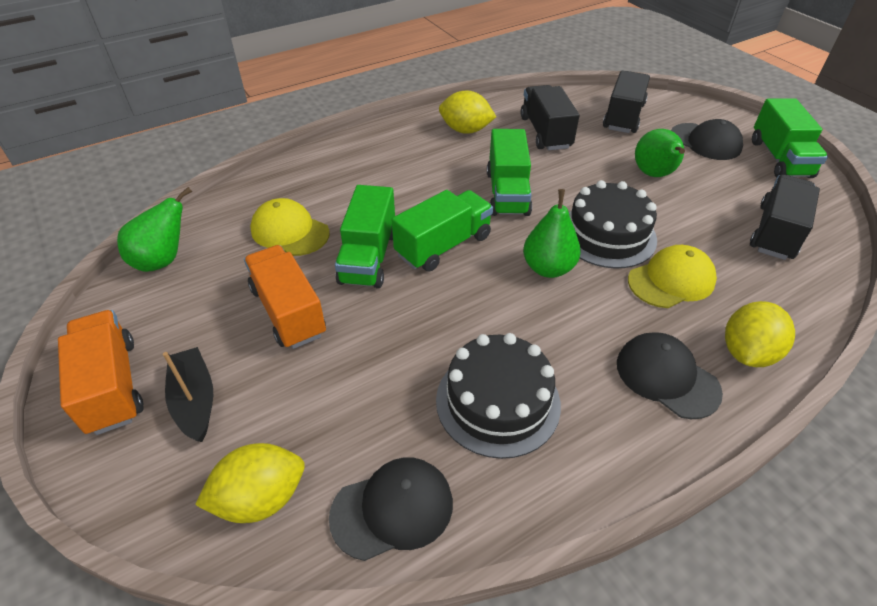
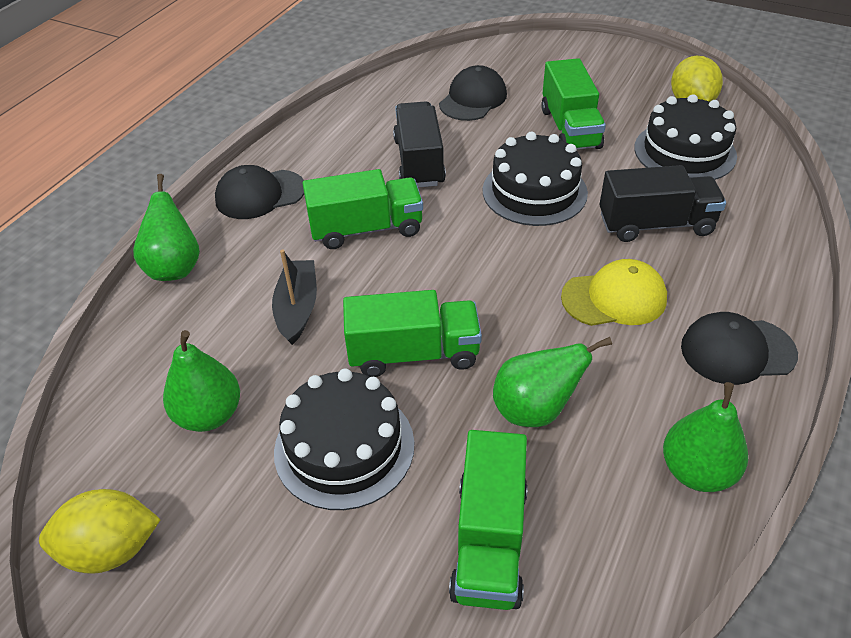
black cake: 2 -> 3
black truck: 3 -> 2
green pear: 3 -> 4
orange truck: 2 -> 0
yellow cap: 2 -> 1
yellow lemon: 3 -> 2

